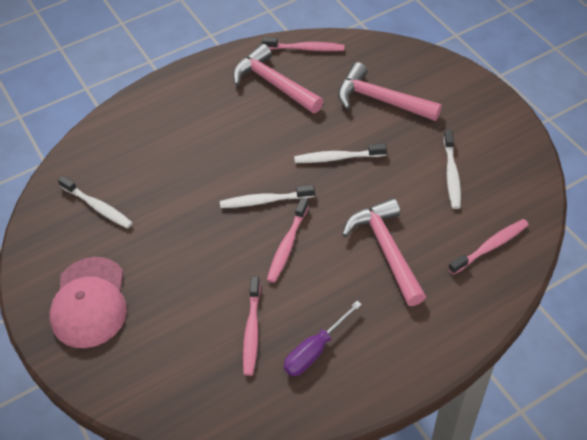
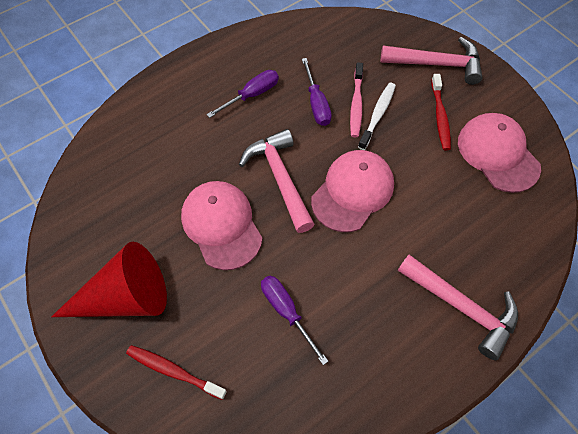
pink cap: 1 -> 3
pink toothbrush: 4 -> 1
purple screwdriver: 1 -> 3
red cone: 0 -> 1
red toothbrush: 0 -> 2
white toothbrush: 4 -> 1

